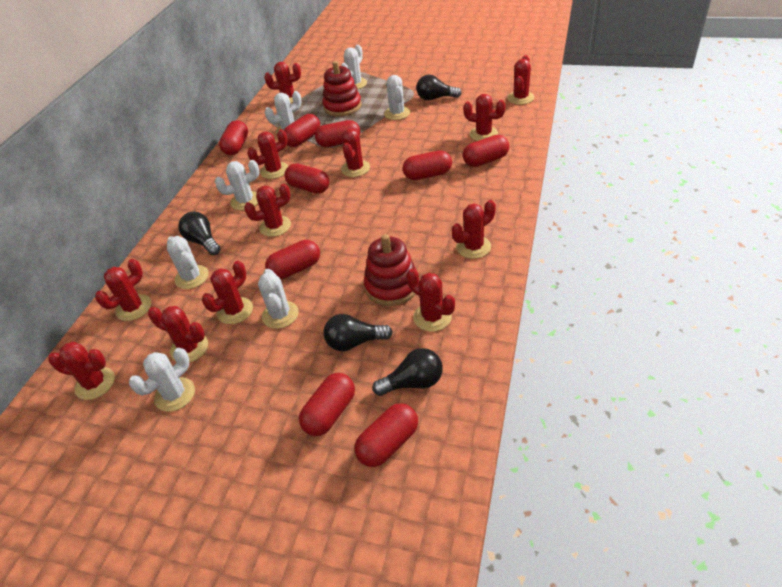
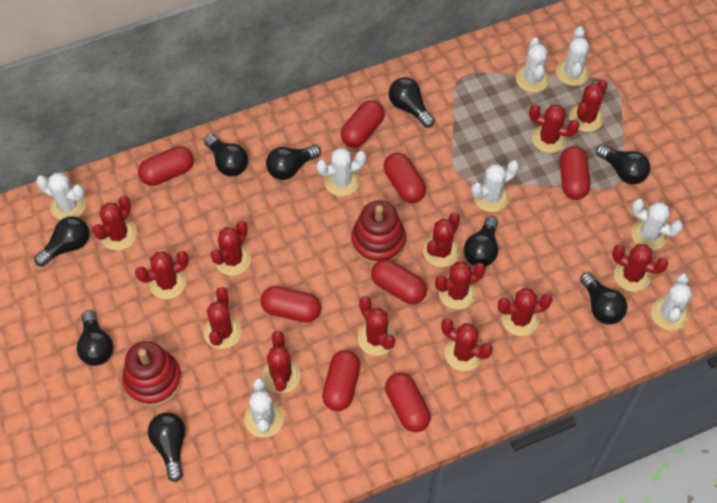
black light bulb: 4 -> 9
red cactus: 12 -> 13
red capsule: 9 -> 8
white cactus: 7 -> 8

